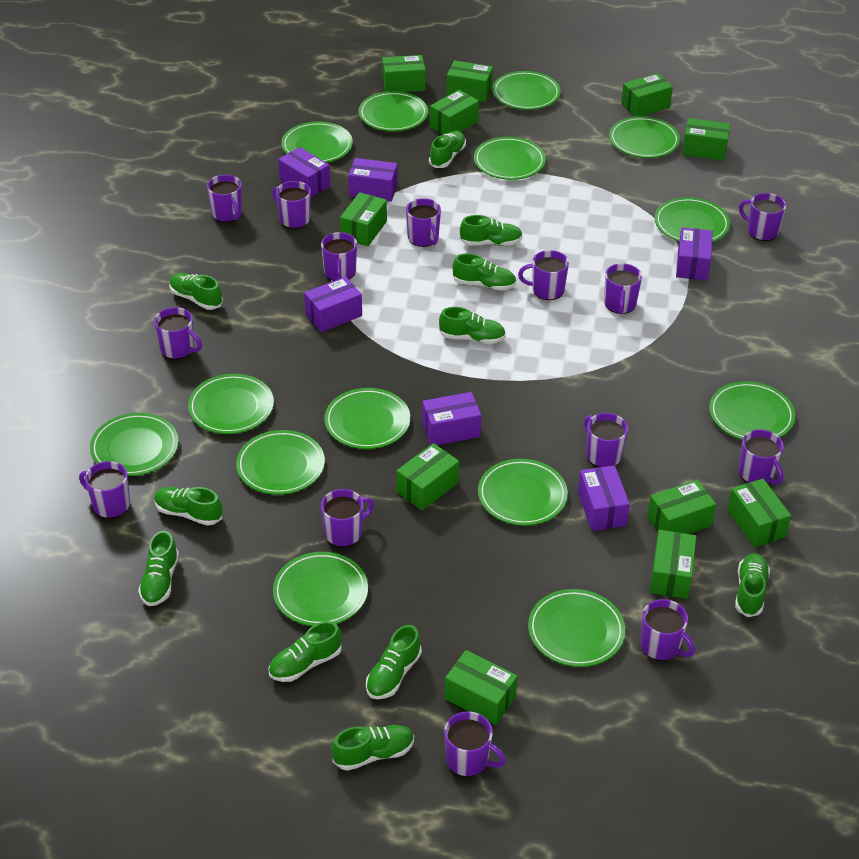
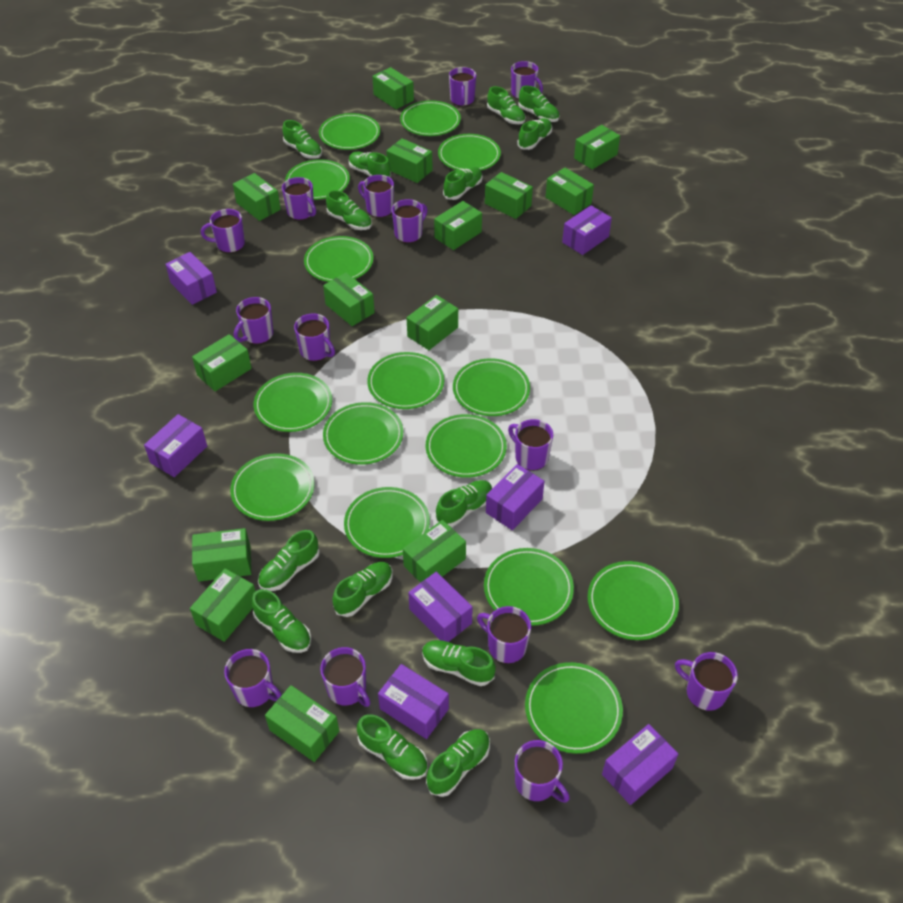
green box: 11 -> 14
green plate: 14 -> 15
green shoe: 11 -> 14
purple box: 6 -> 7

